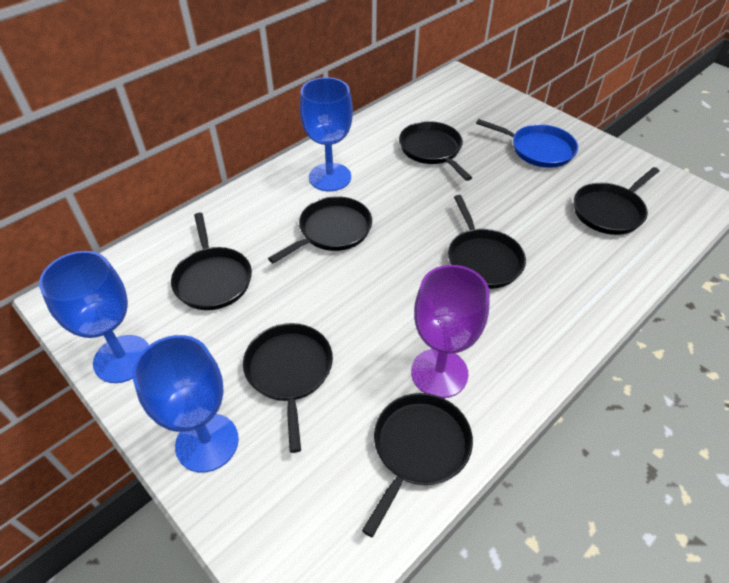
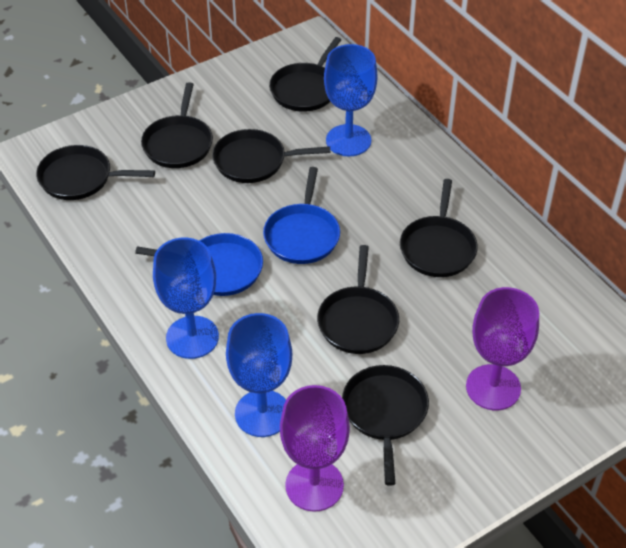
blue pan: 1 -> 2
purple goblet: 1 -> 2

